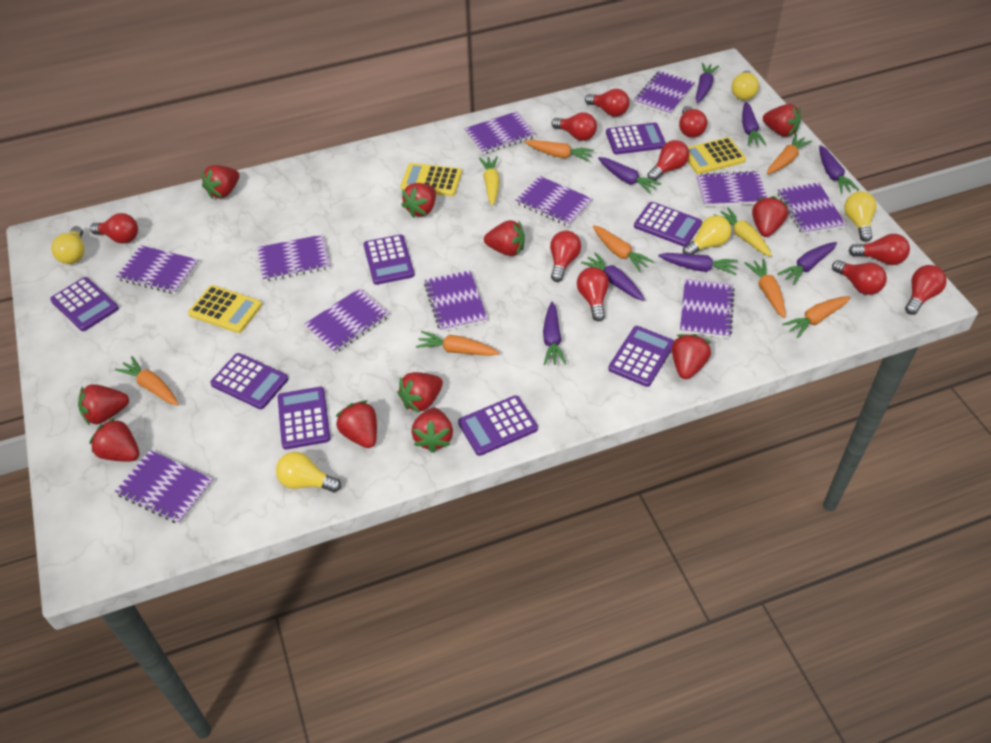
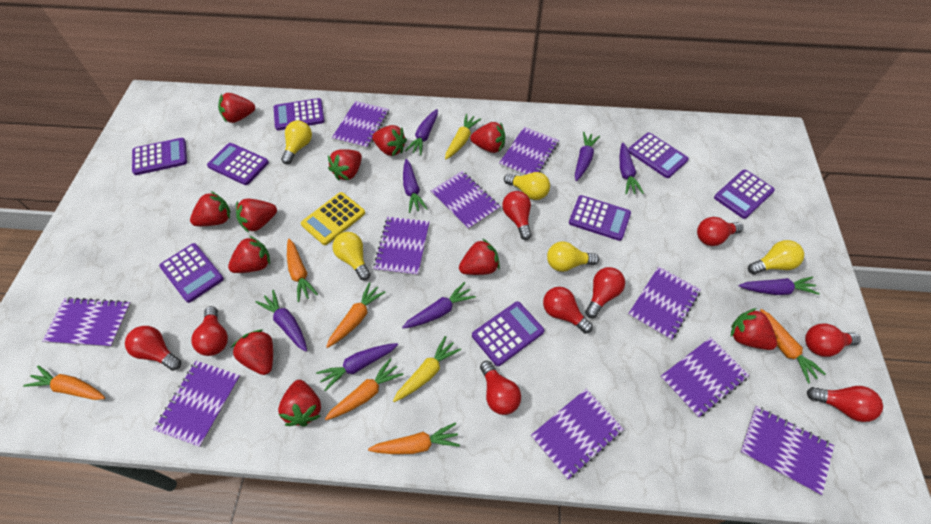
orange carrot: 7 -> 6
purple notebook: 11 -> 10
red light bulb: 10 -> 9
yellow calculator: 3 -> 1

